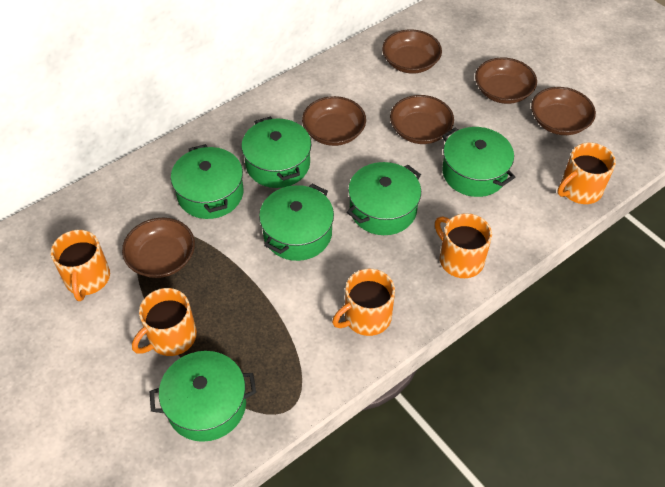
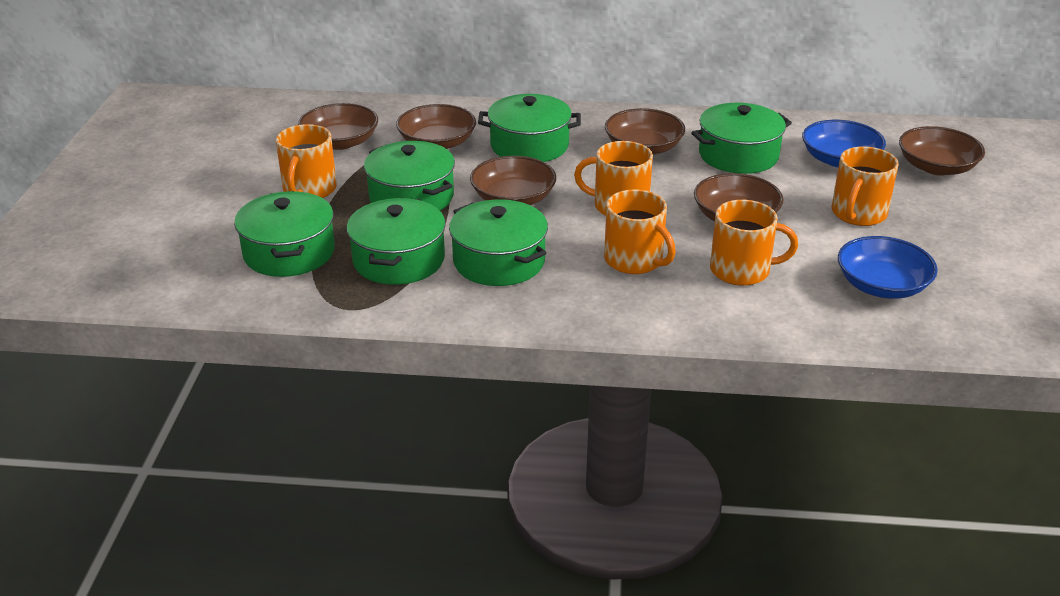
blue bowl: 0 -> 2

